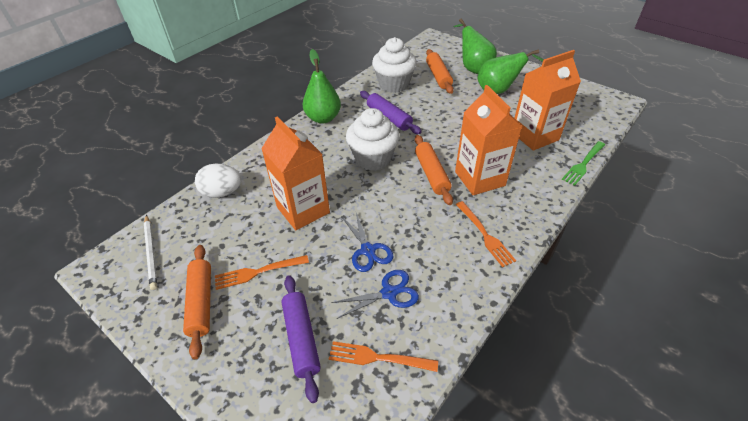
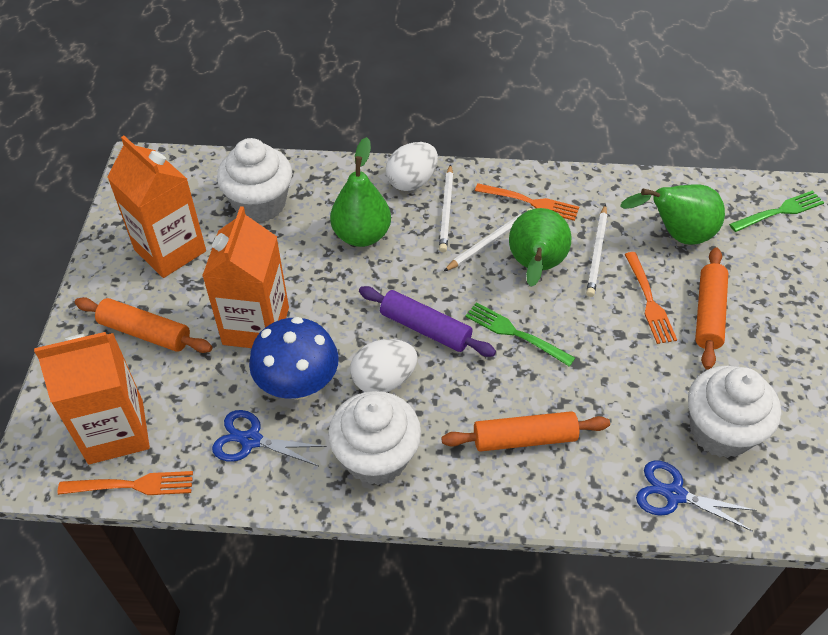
blue mushroom: 0 -> 1
green fork: 1 -> 2
purple rolling pin: 2 -> 1
white cupcake: 2 -> 3
white egg: 1 -> 2
white pencil: 1 -> 3

